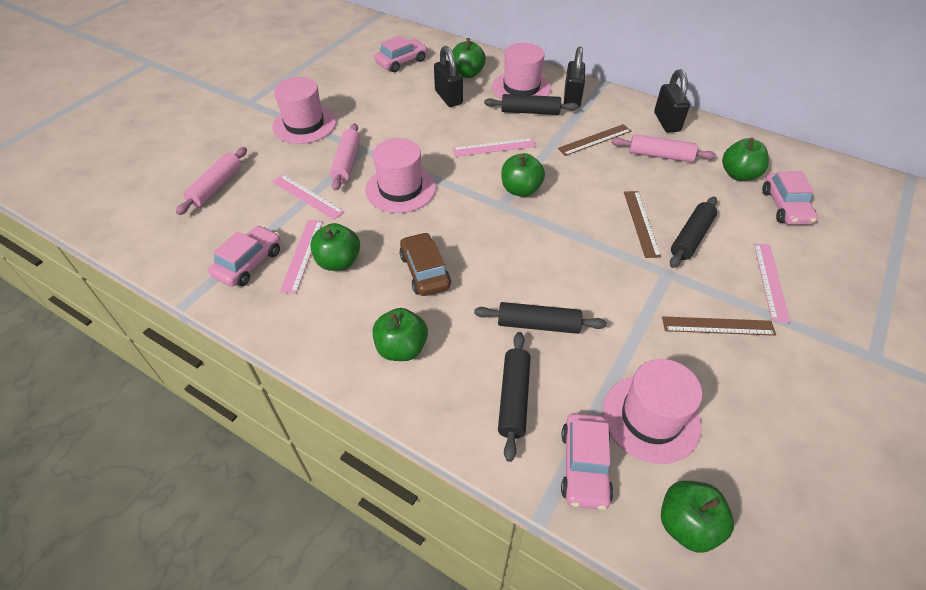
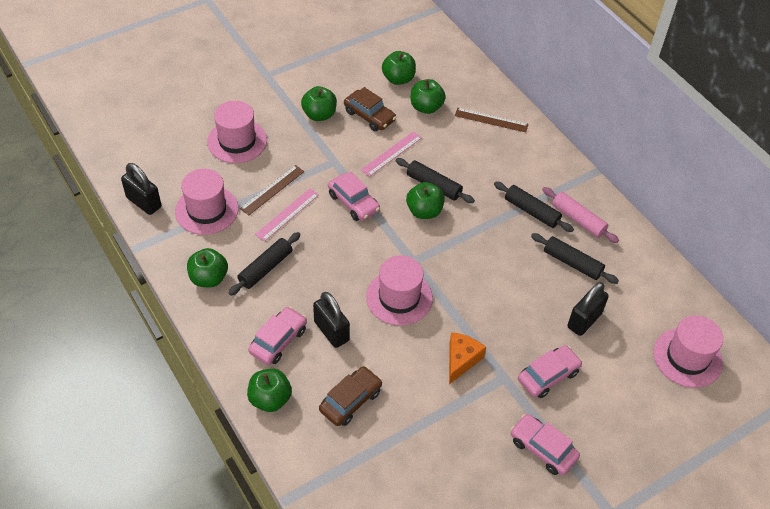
brown car: 1 -> 2
brown ruler: 3 -> 2
orange cheese: 0 -> 1
pink rolling pin: 3 -> 1
pink ruler: 4 -> 2

